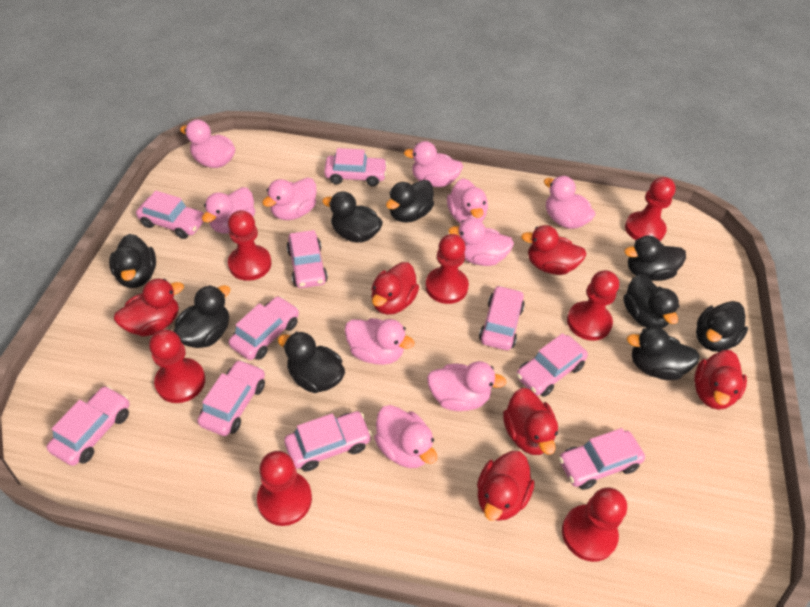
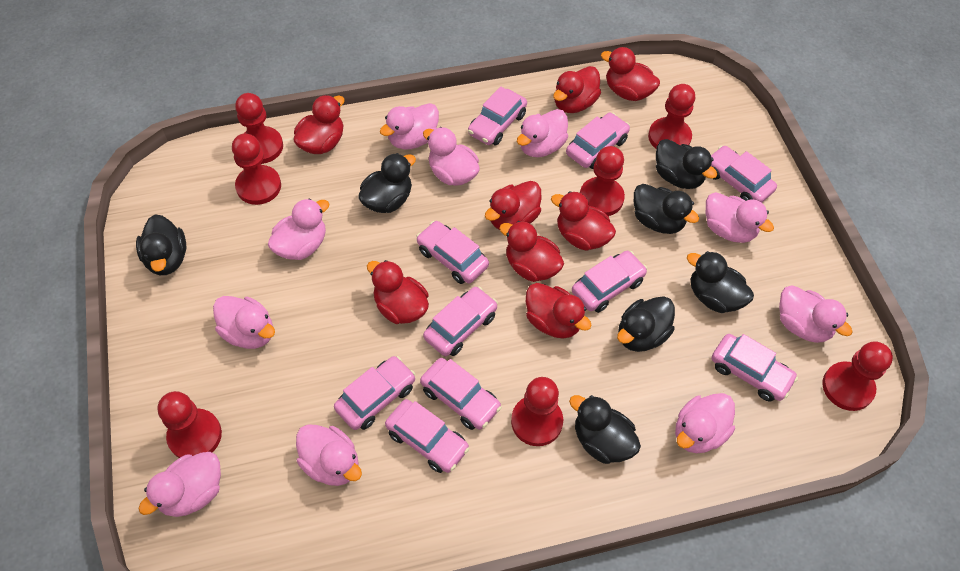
black duck: 9 -> 7
red duck: 6 -> 8

